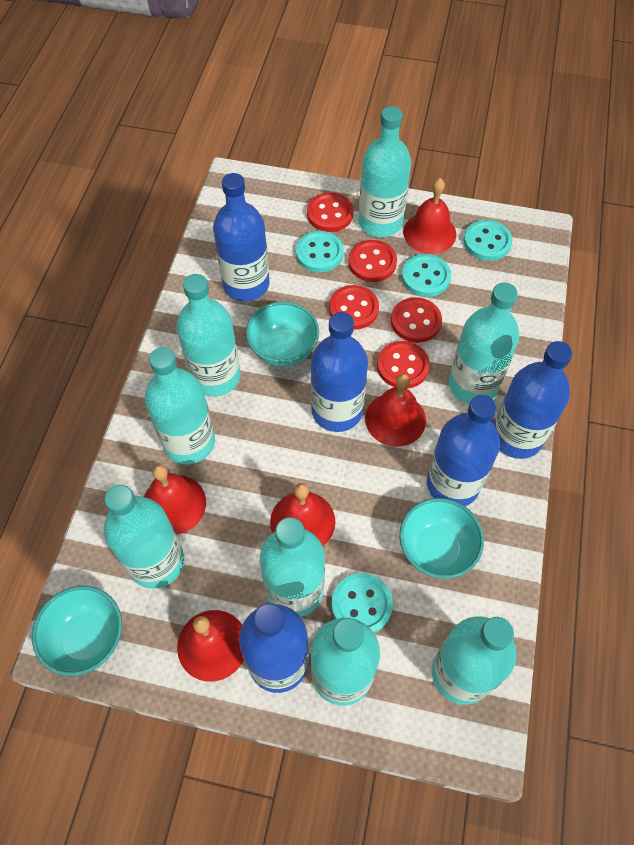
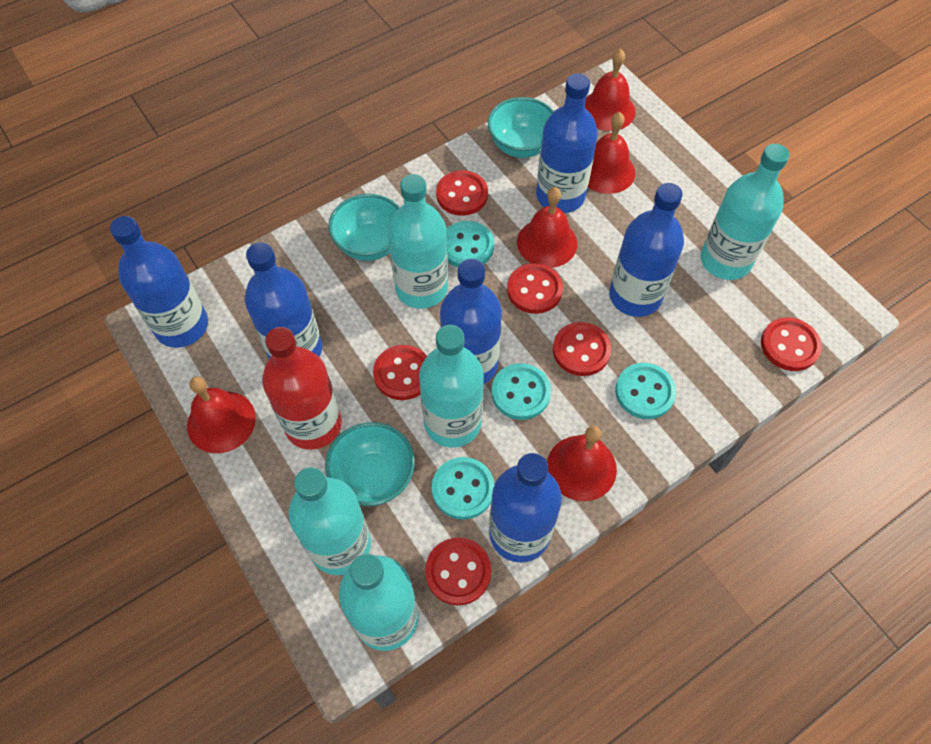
blue bottle: 5 -> 6
red bottle: 0 -> 1
red button: 5 -> 6
turquoise bottle: 8 -> 5

